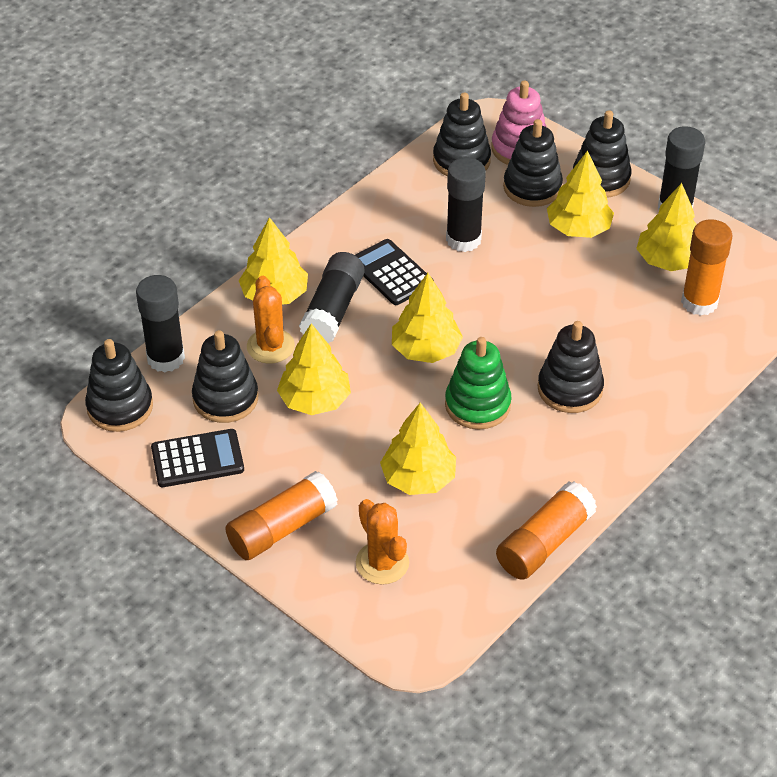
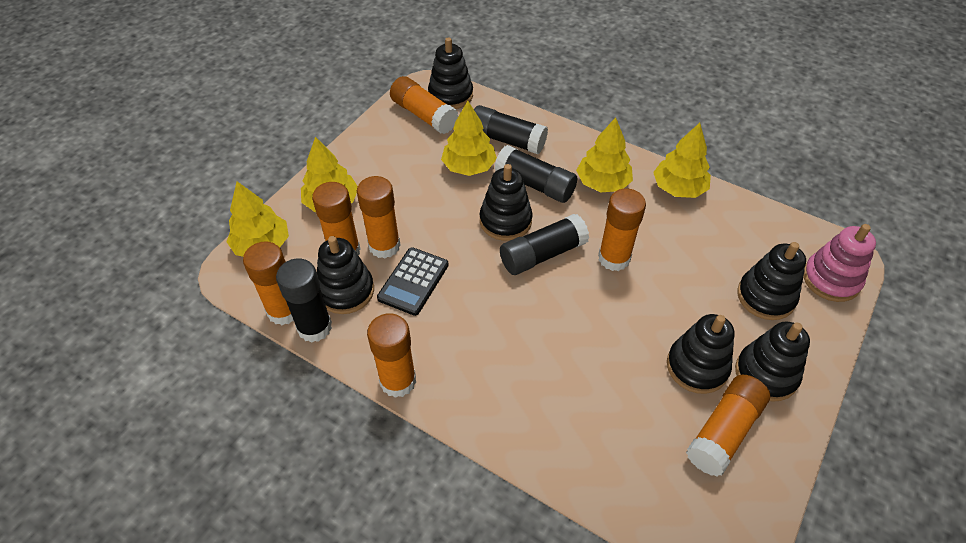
black calculator: 2 -> 1
green stacking toy: 1 -> 0
orange cactus: 2 -> 0
orange glue stick: 3 -> 7
yellow tree: 6 -> 5

